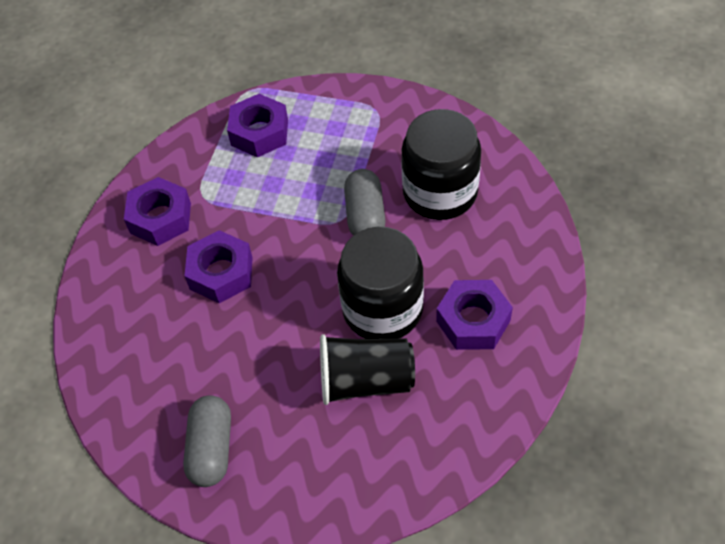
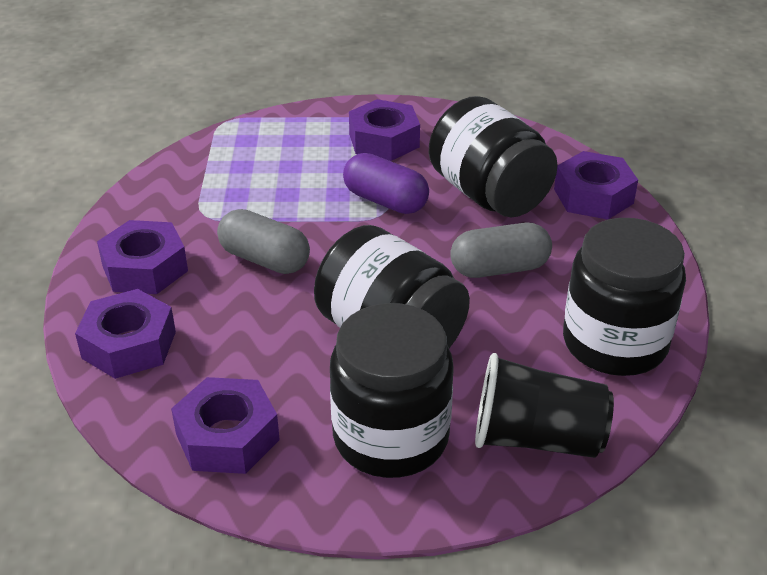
black jar: 2 -> 4
purple capsule: 0 -> 1
purple nut: 4 -> 5

